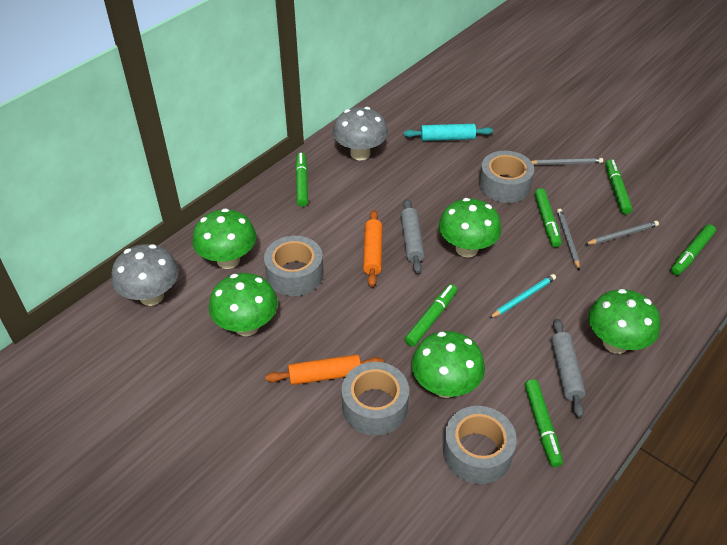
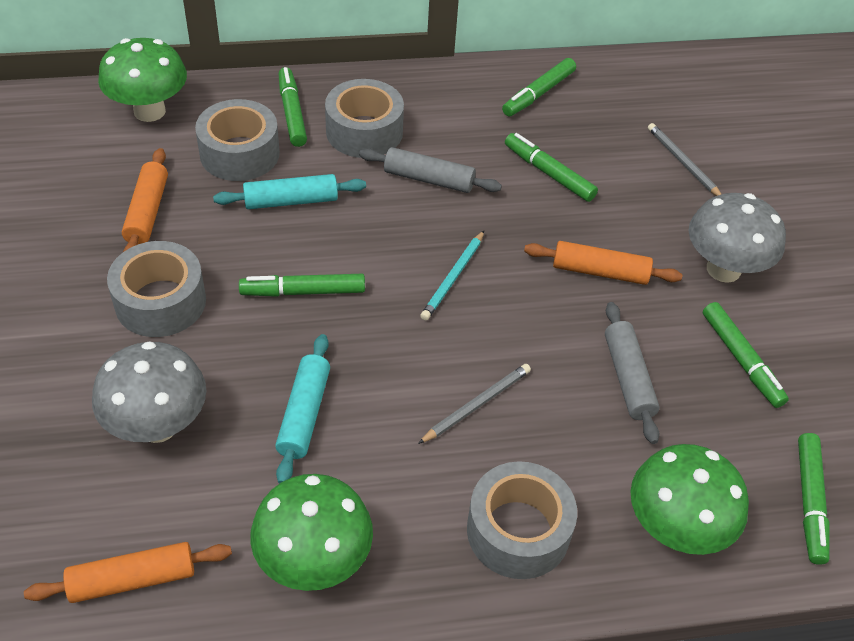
green mushroom: 5 -> 3
grey pencil: 3 -> 2
orange rolling pin: 2 -> 3
turquoise rolling pin: 1 -> 2

